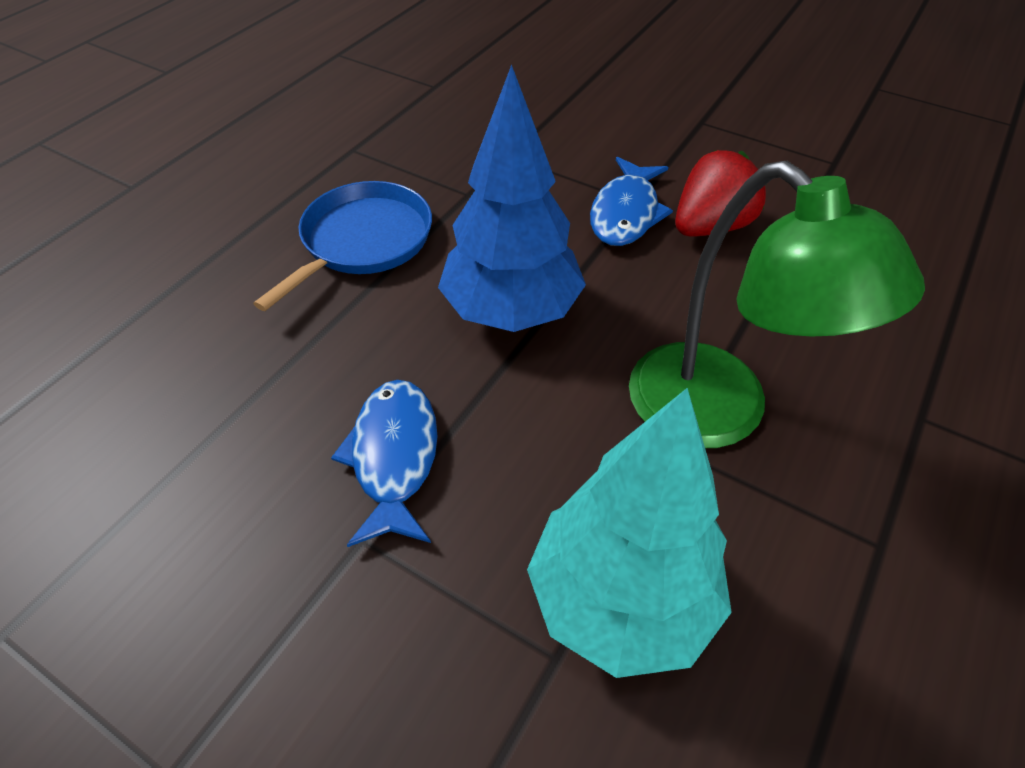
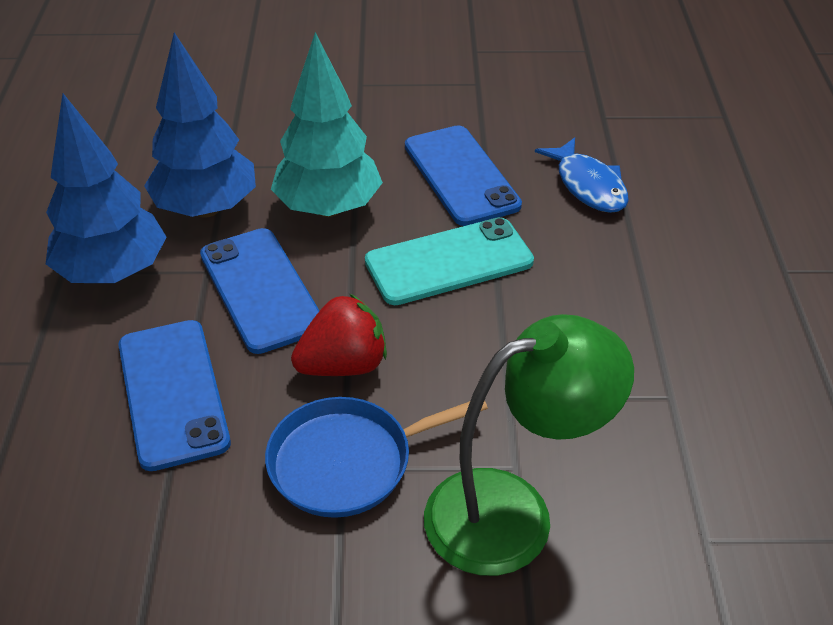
blue fish: 2 -> 1
blue phone: 0 -> 3
blue tree: 1 -> 2
turquoise phone: 0 -> 1

